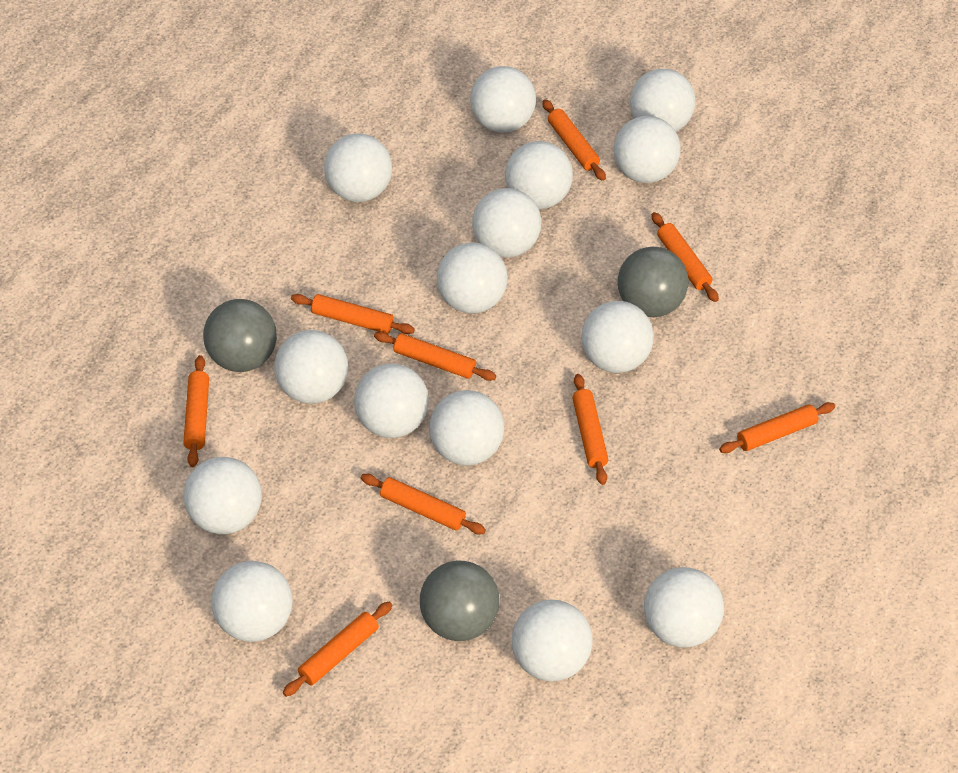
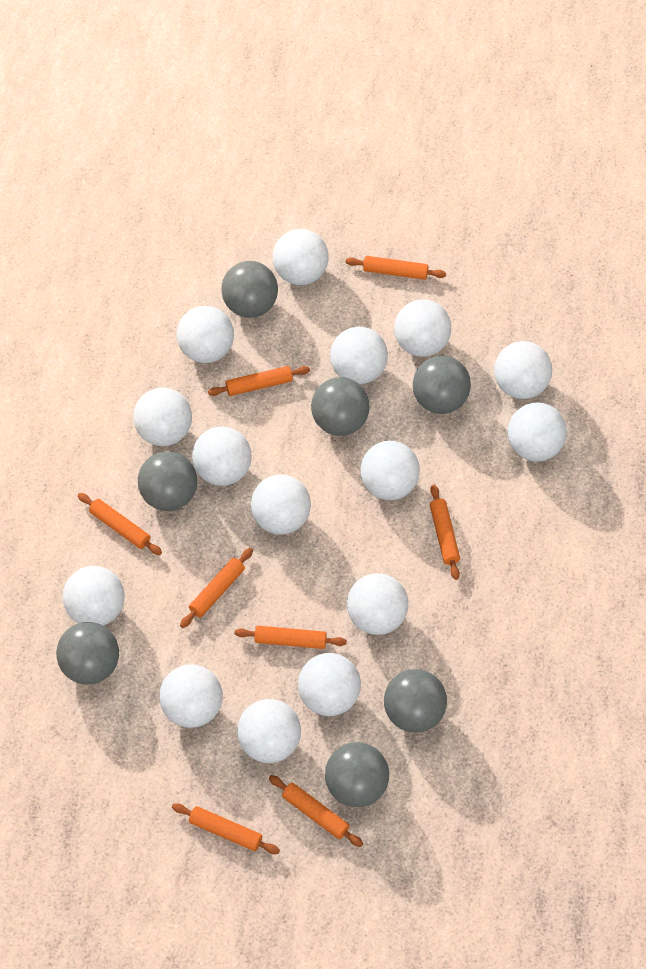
grey ball: 3 -> 7
orange rolling pin: 9 -> 8

